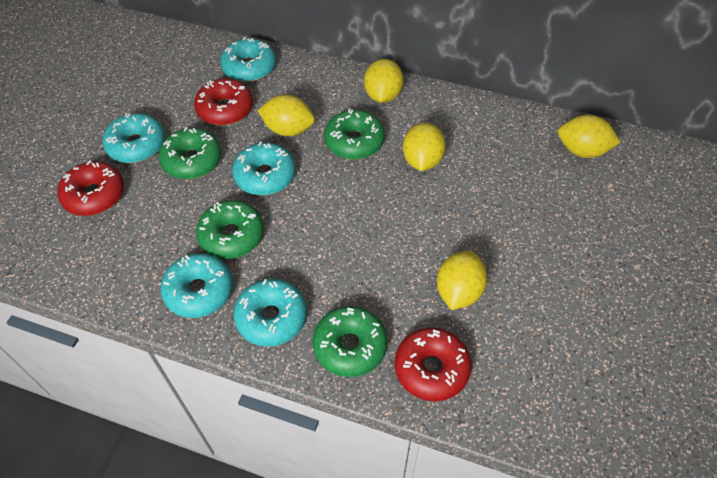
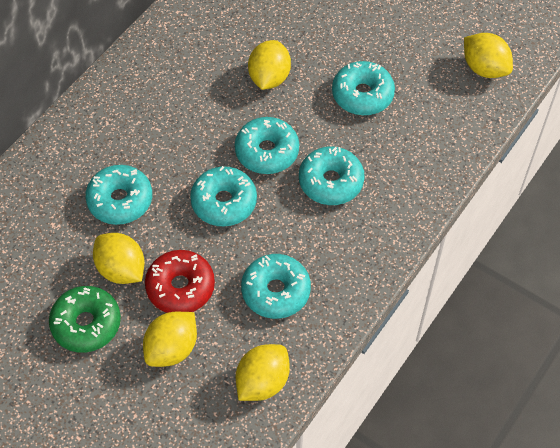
green donut: 4 -> 1
red donut: 3 -> 1
turquoise donut: 5 -> 6

